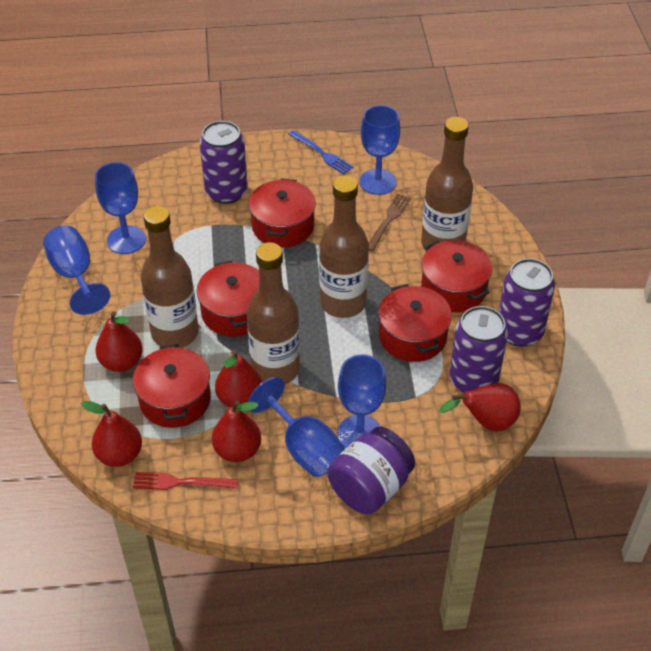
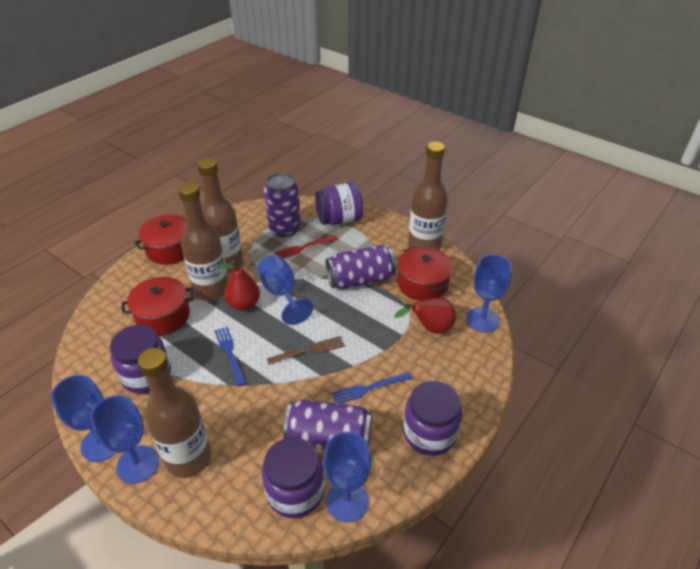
blue fork: 1 -> 2
purple jar: 1 -> 4
red pear: 5 -> 2
red pot: 5 -> 3

